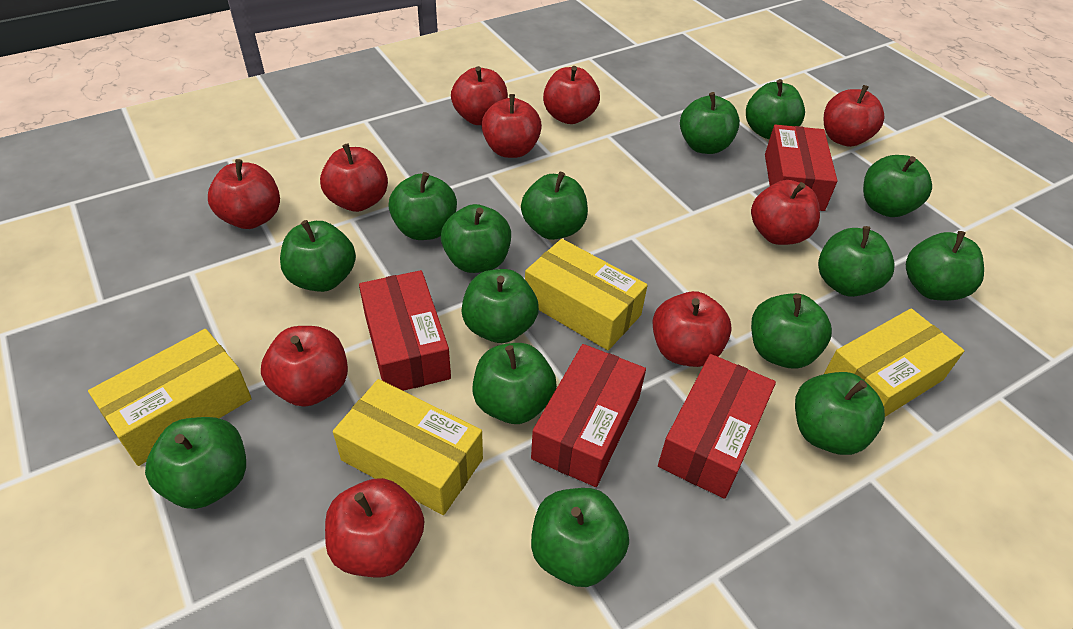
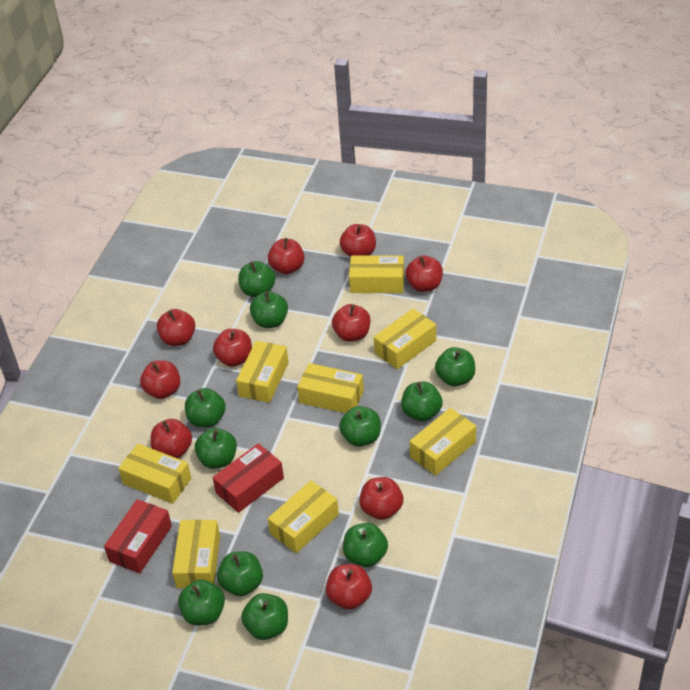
green apple: 15 -> 11
red box: 4 -> 2
yellow box: 4 -> 8

